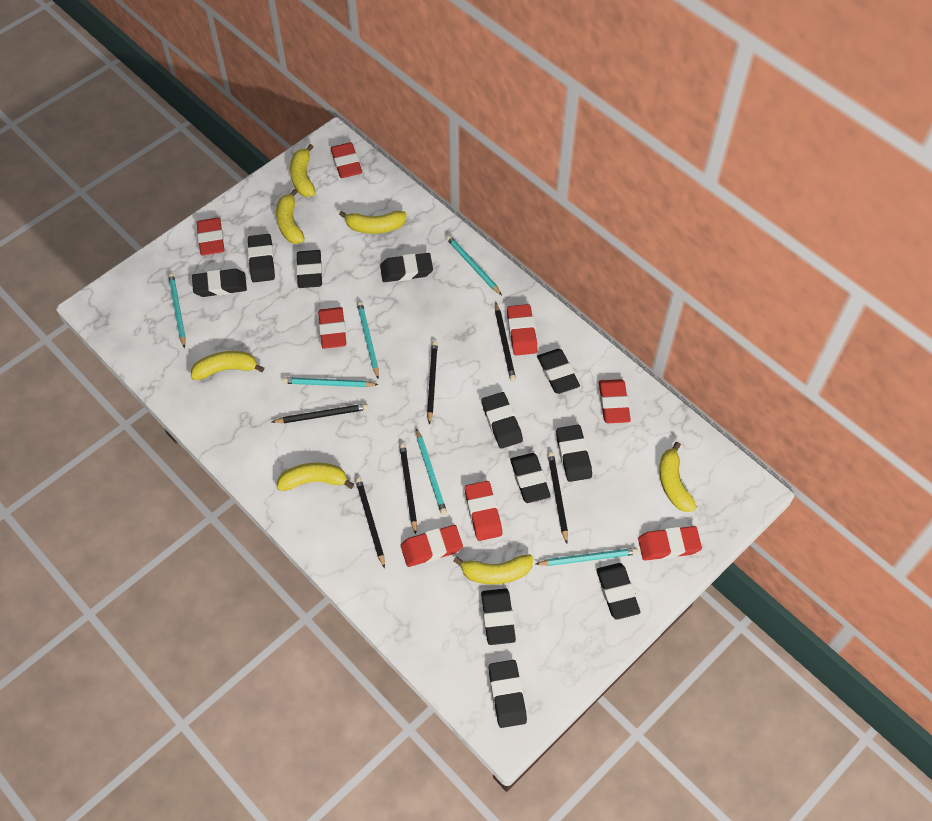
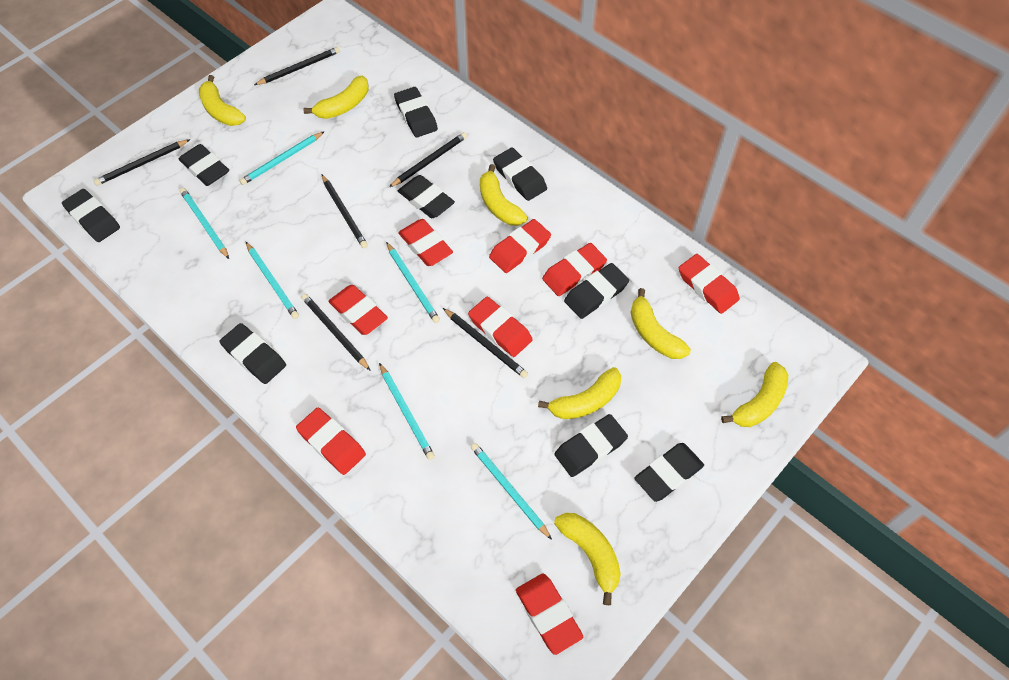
black eraser: 11 -> 9

